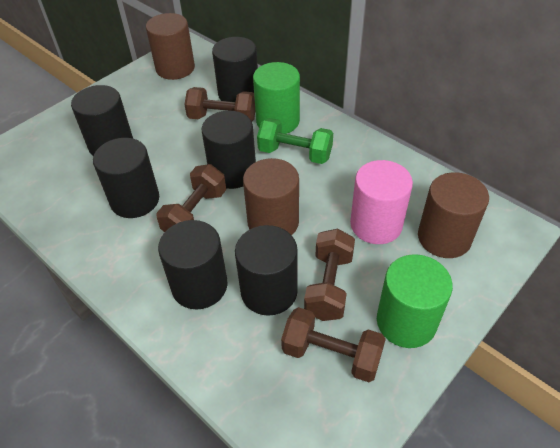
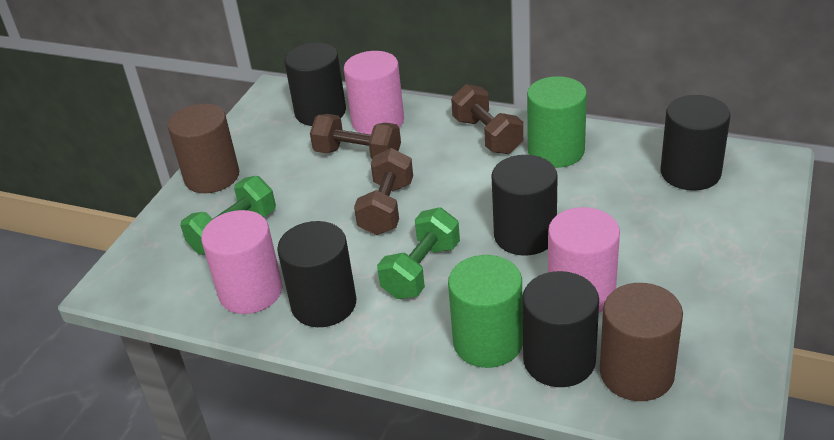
black cylinder: 6 -> 5
brown cylinder: 3 -> 2
brown dumbbell: 4 -> 3
green dumbbell: 1 -> 2
pink cylinder: 1 -> 3

